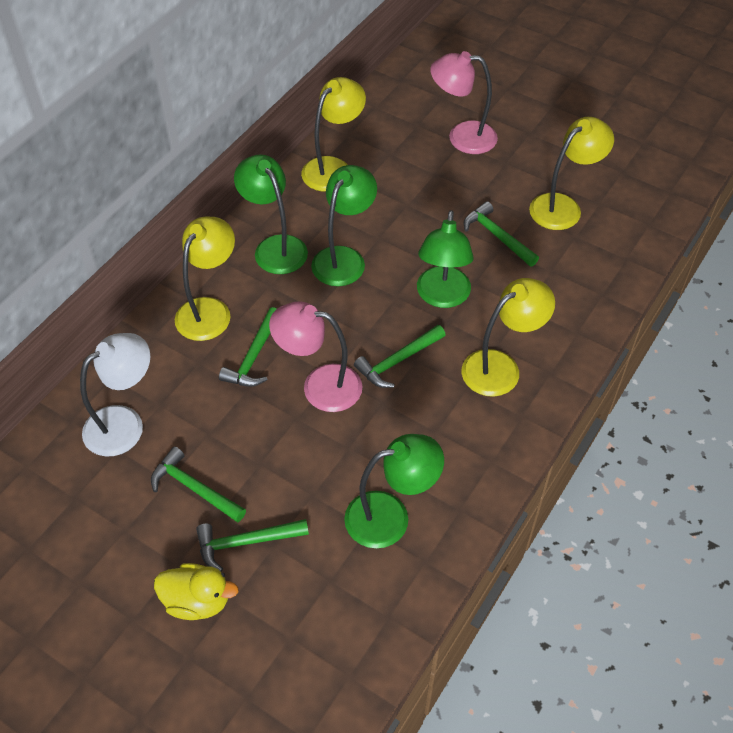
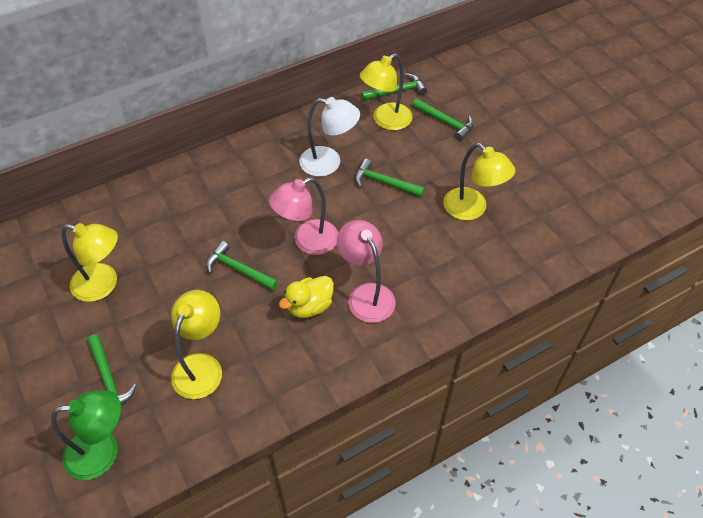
green lamp: 4 -> 1

